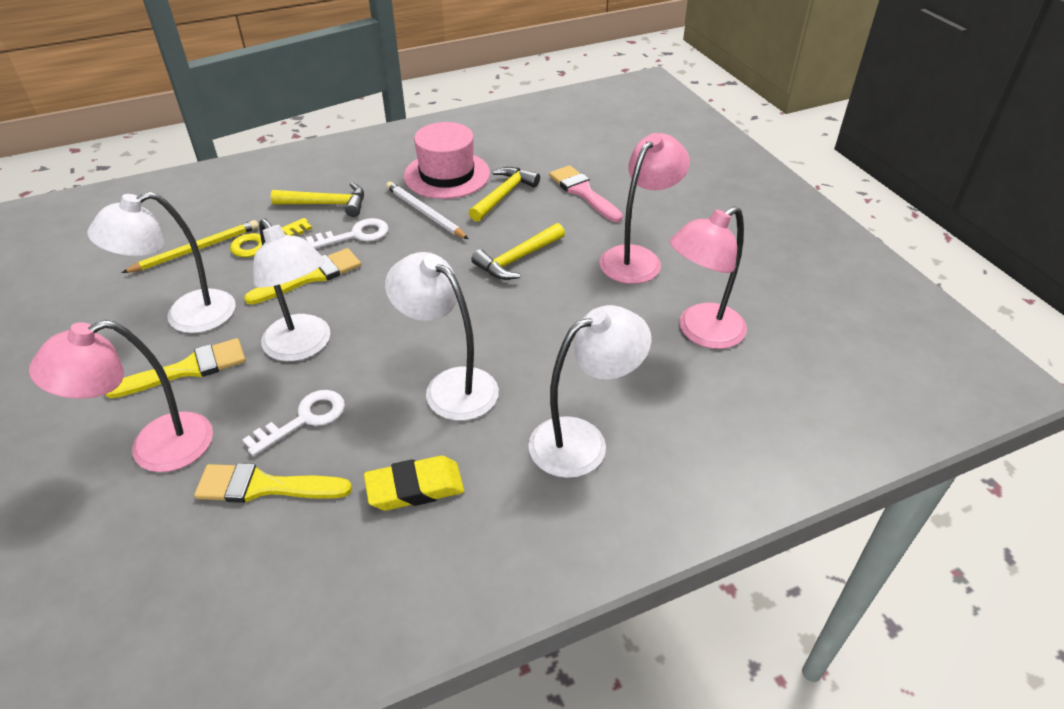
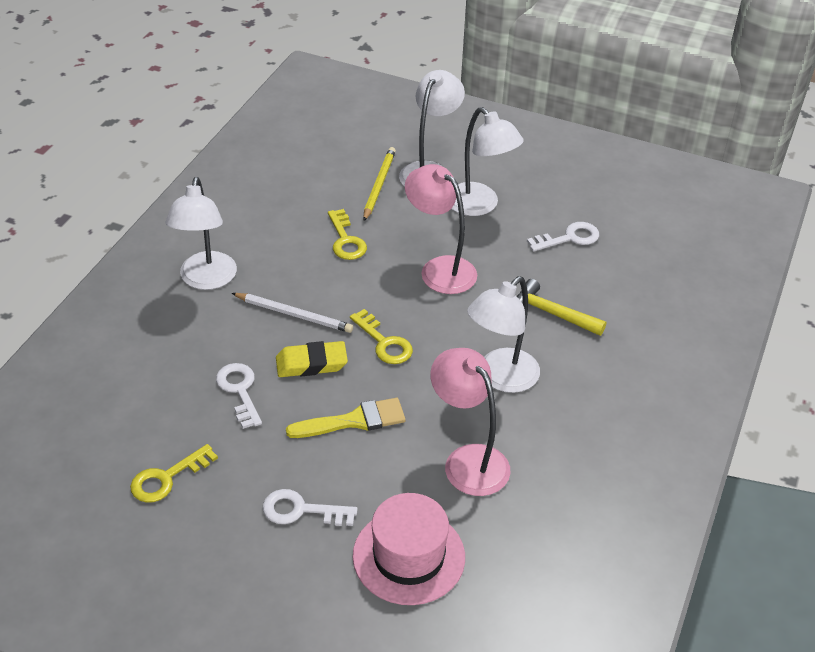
pink brush: 1 -> 0
pink lamp: 3 -> 2
white key: 2 -> 3
yellow brush: 3 -> 1
yellow hammer: 3 -> 1
yellow key: 1 -> 3

